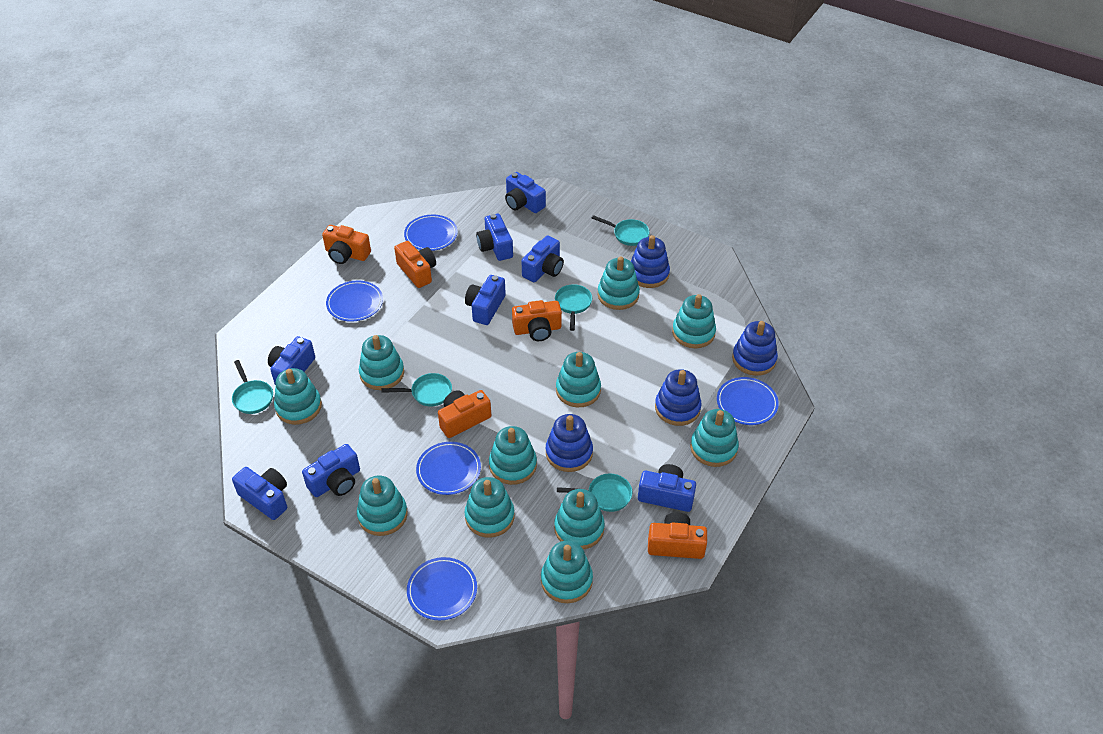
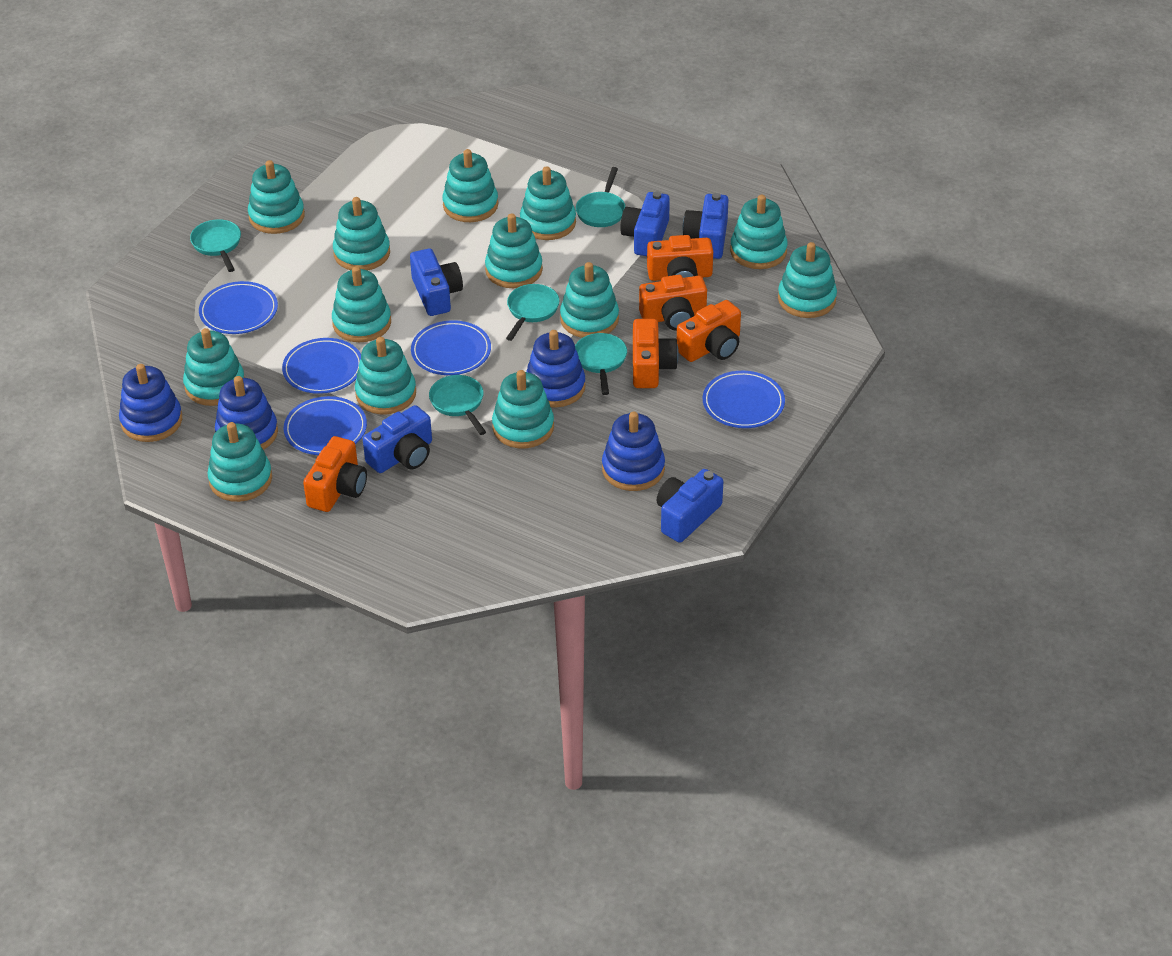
blue camera: 8 -> 5
turquoise stacking toy: 11 -> 13

